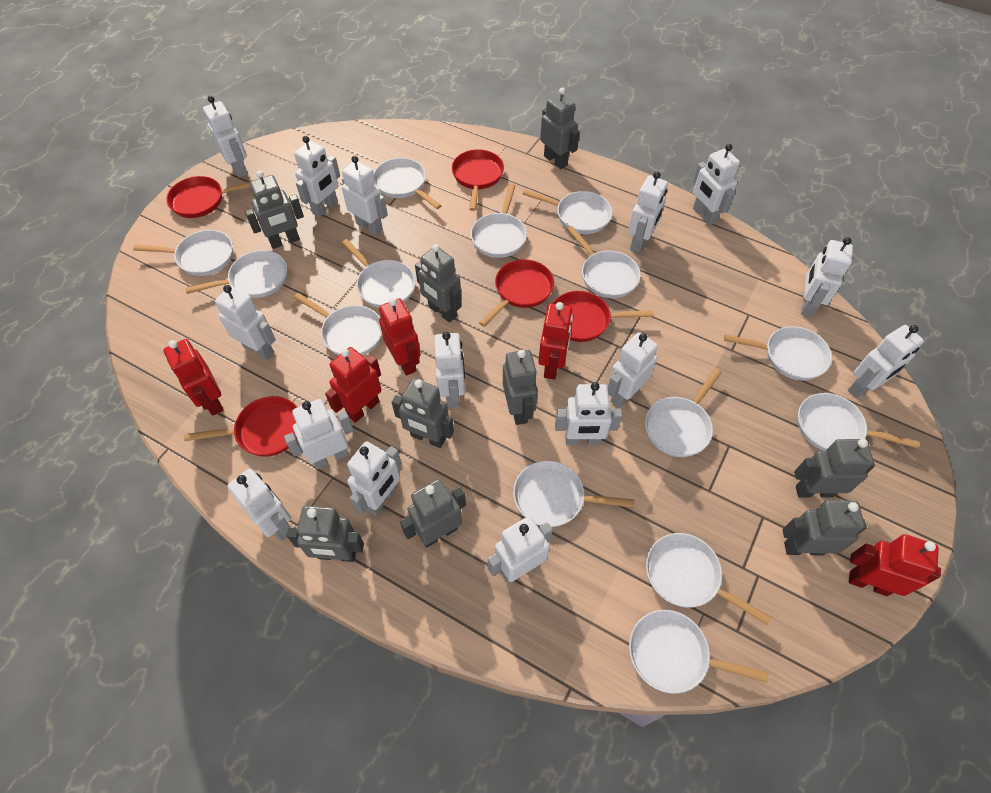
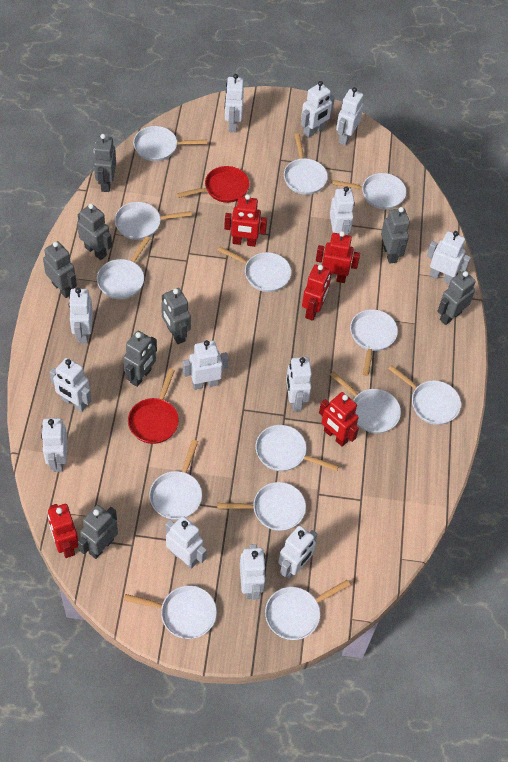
grey robot: 9 -> 8
red pan: 5 -> 2
white robot: 15 -> 13

